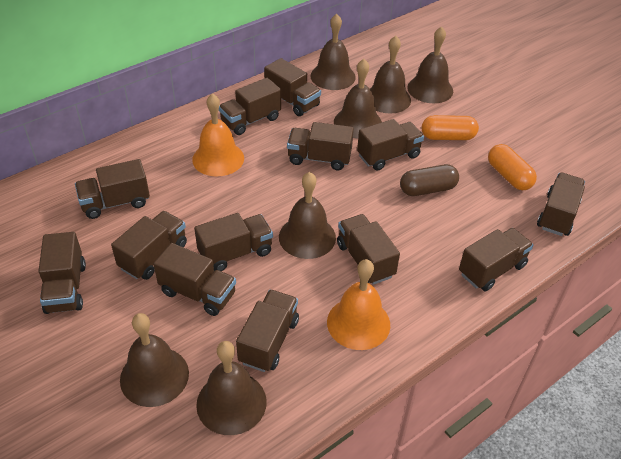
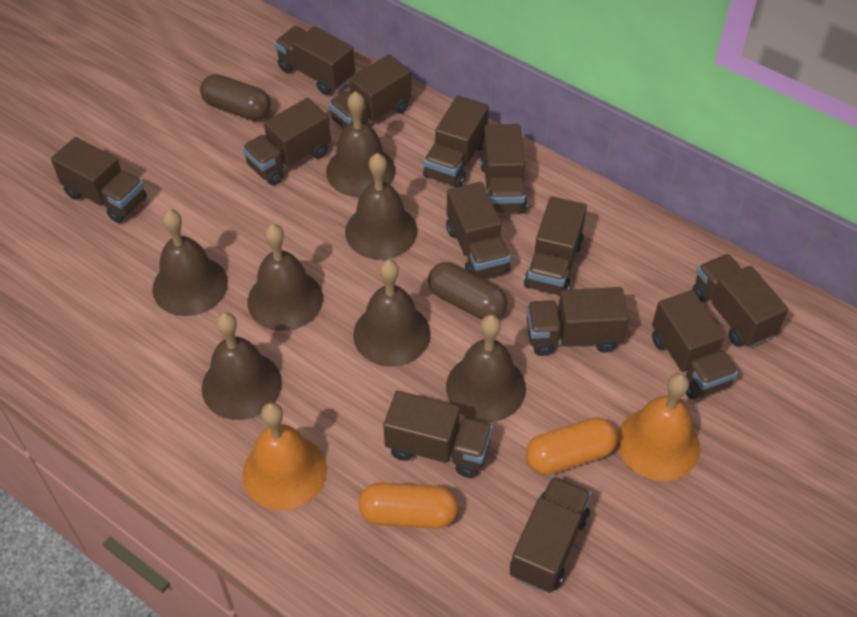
brown capsule: 1 -> 2

